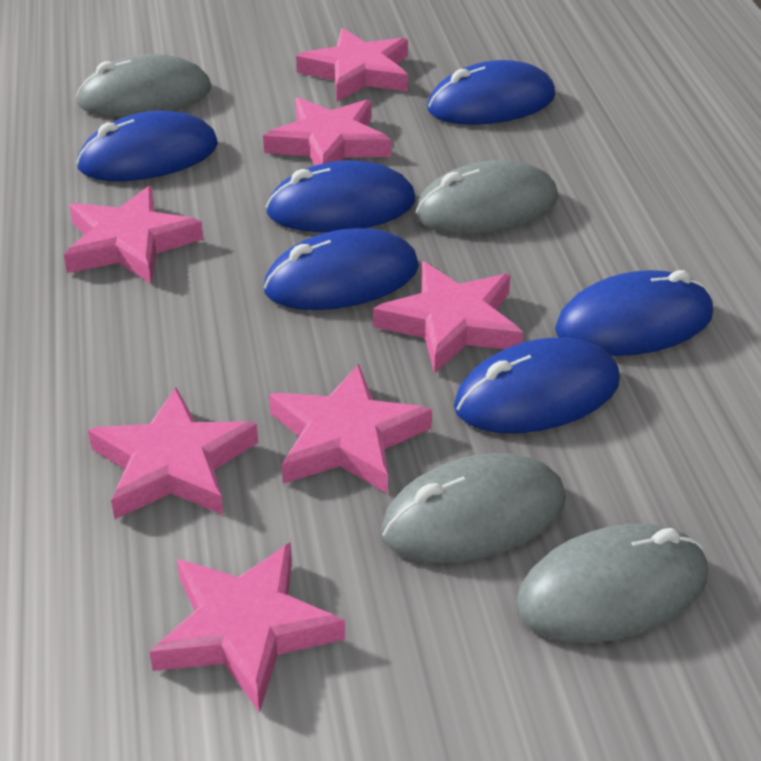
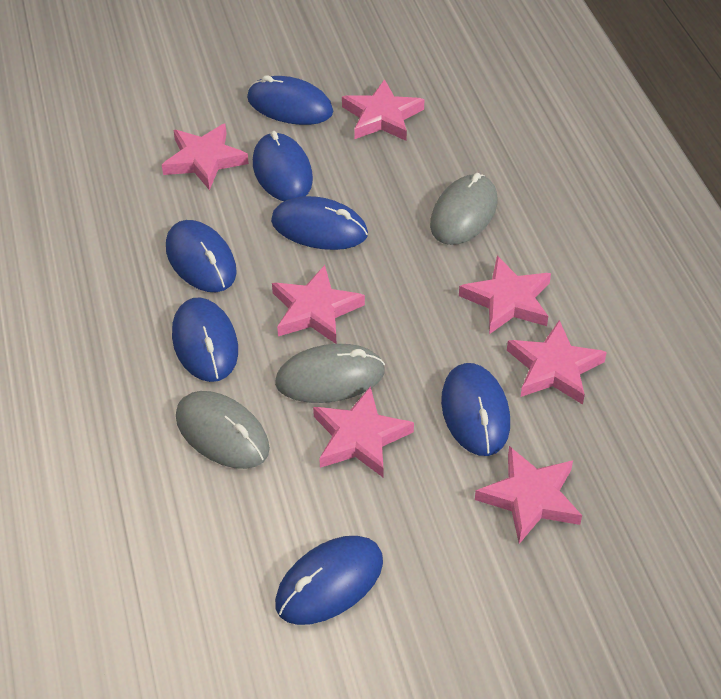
blue mouse: 6 -> 7
grey mouse: 4 -> 3

